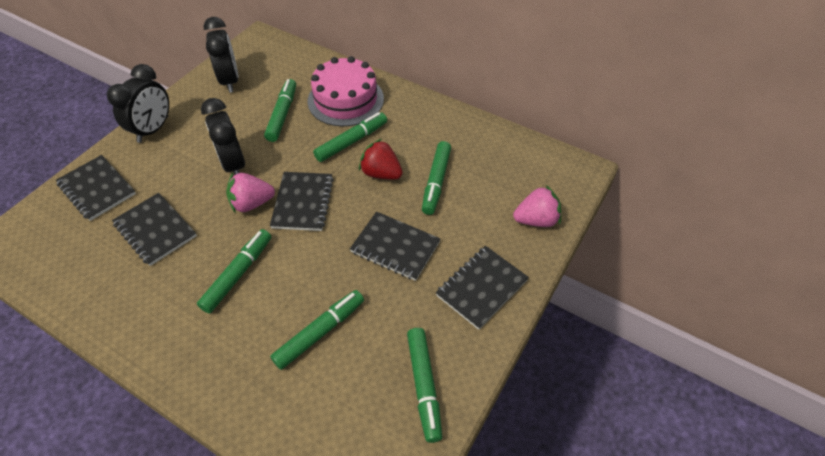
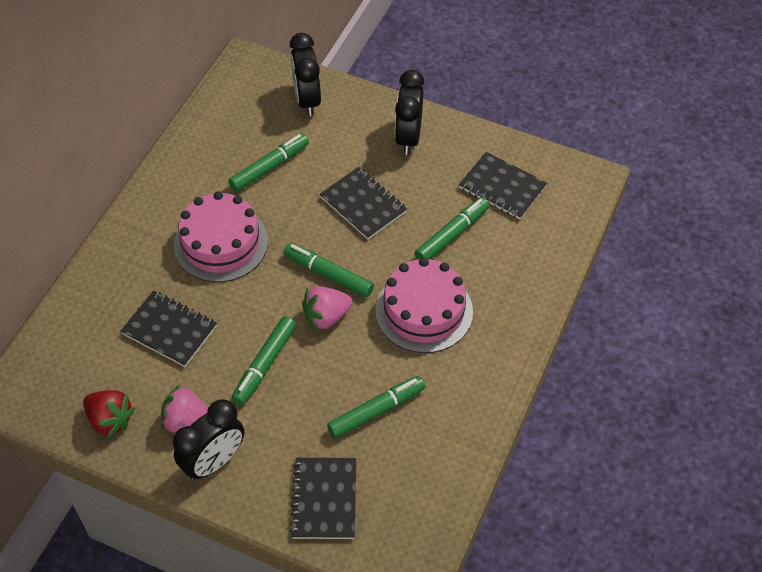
black notebook: 5 -> 4
green marker: 6 -> 5
pink cake: 1 -> 2

